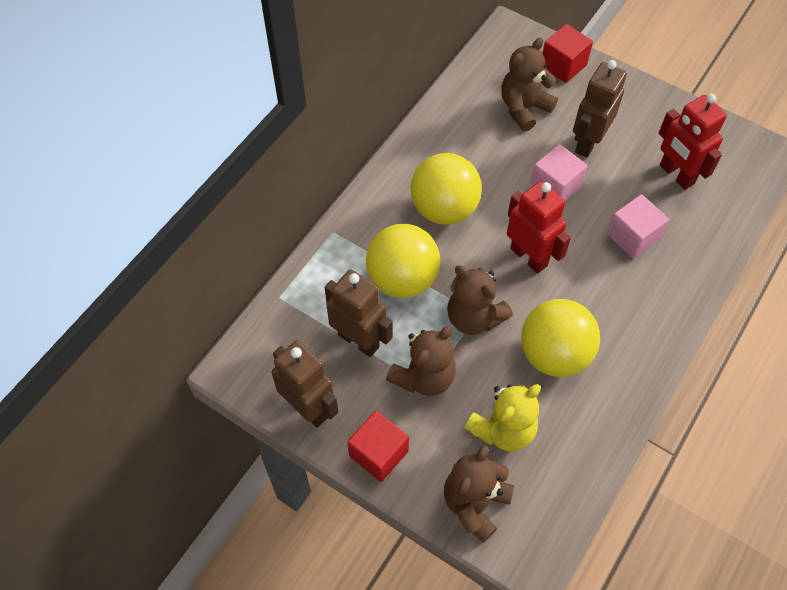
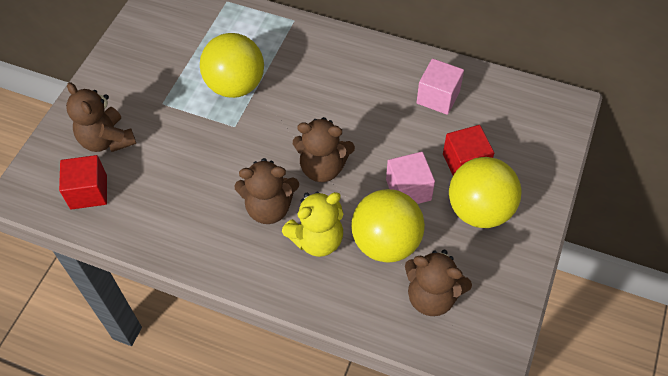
brown robot: 3 -> 0
red robot: 2 -> 0

